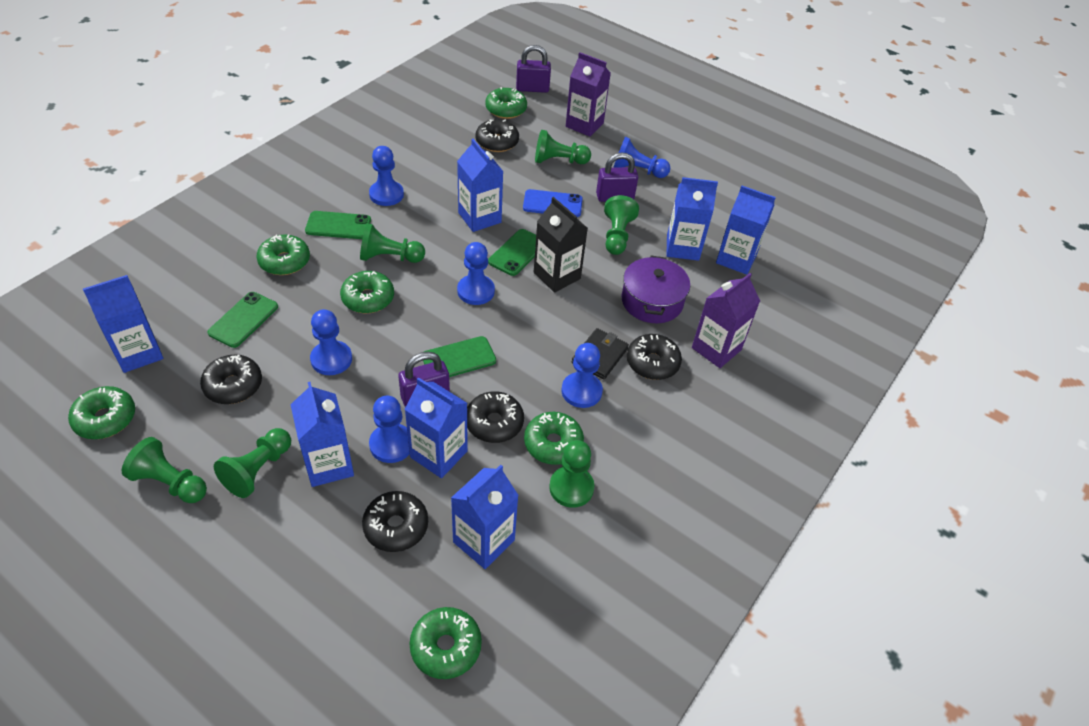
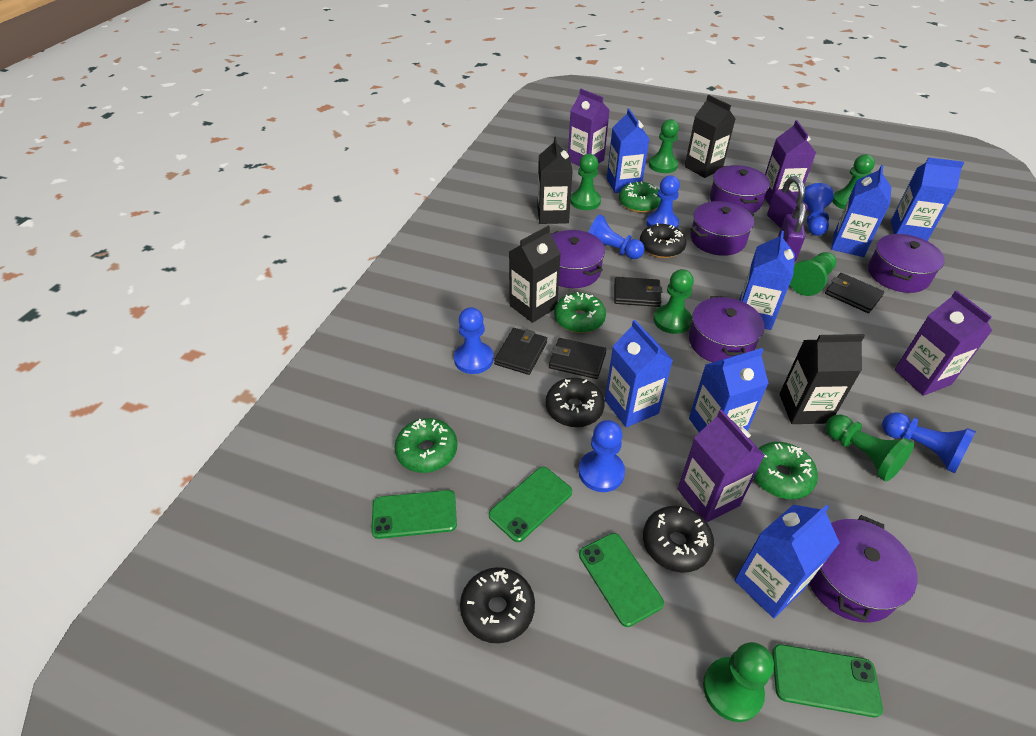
black carton: 1 -> 4
black donut: 5 -> 4
black wallet: 1 -> 4
blue phone: 1 -> 0
green donut: 6 -> 4
green pawn: 6 -> 7
purple carton: 2 -> 4
purple padlock: 3 -> 2
purple pot: 1 -> 6

